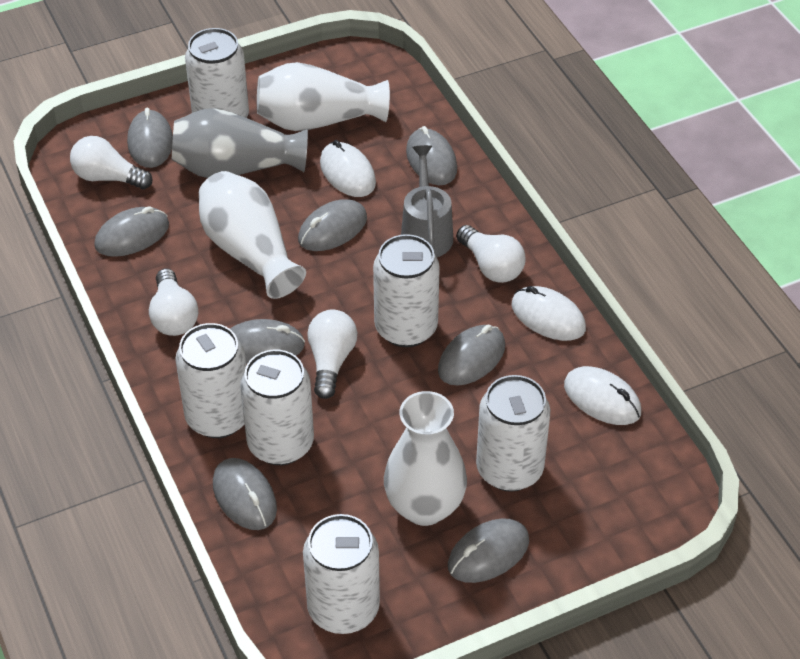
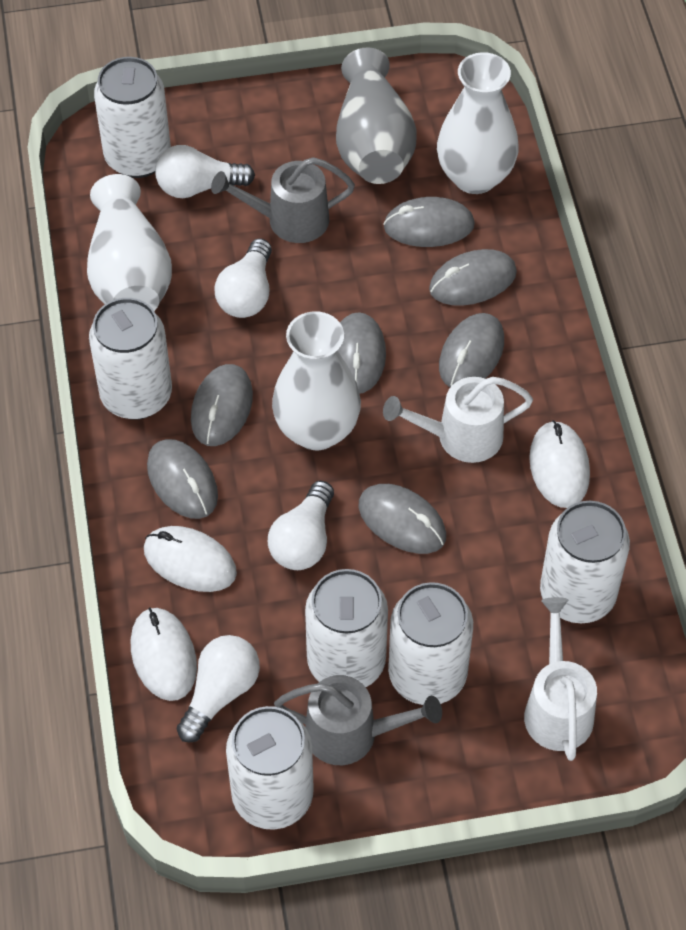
grey mouse: 8 -> 7
grey watering can: 1 -> 2
white watering can: 0 -> 2

